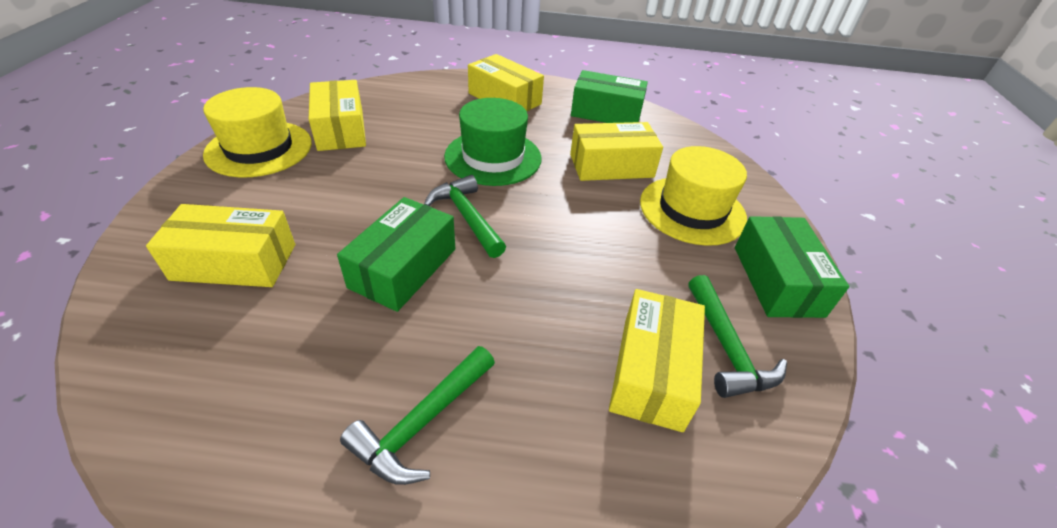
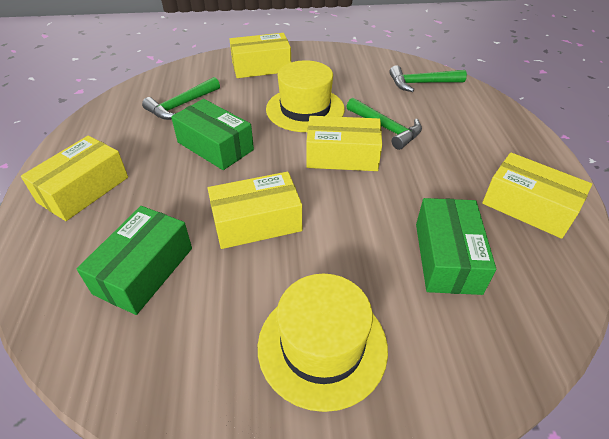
green hat: 1 -> 0

